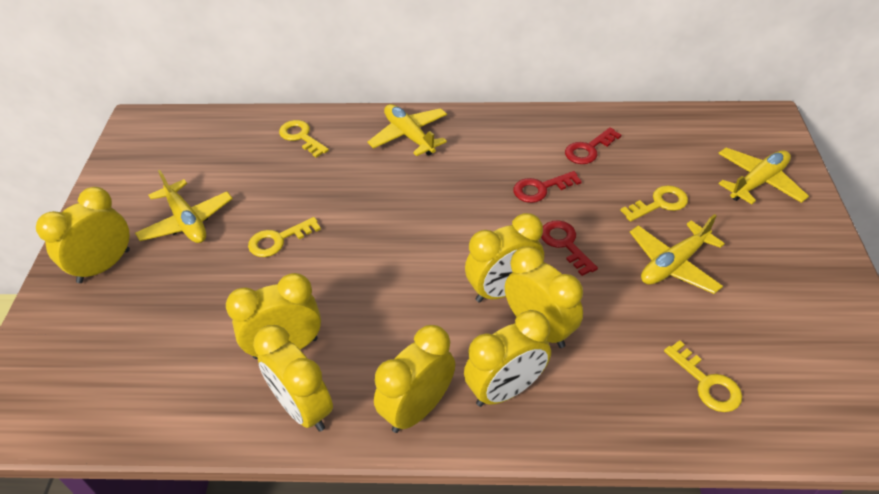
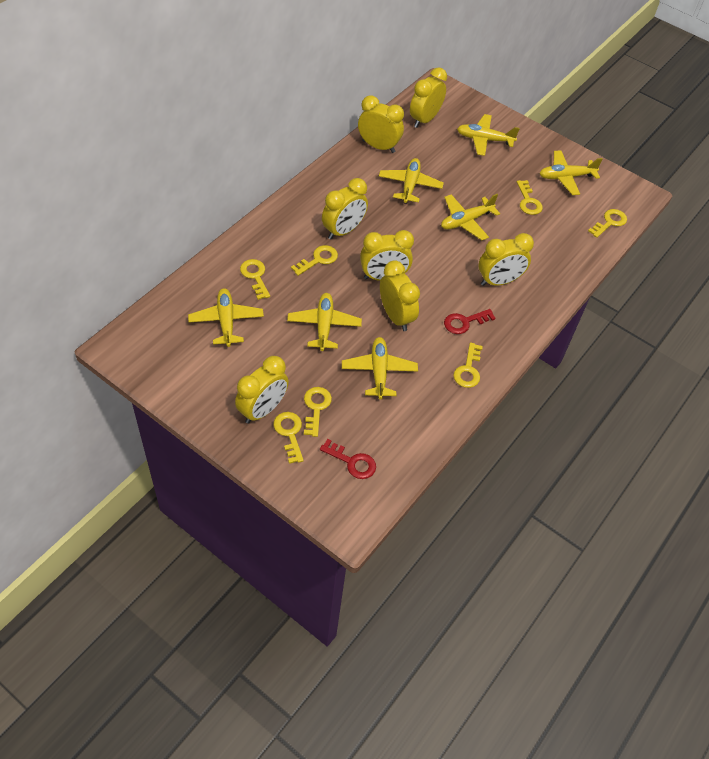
red key: 3 -> 2
yellow key: 4 -> 7
yellow plane: 4 -> 7

